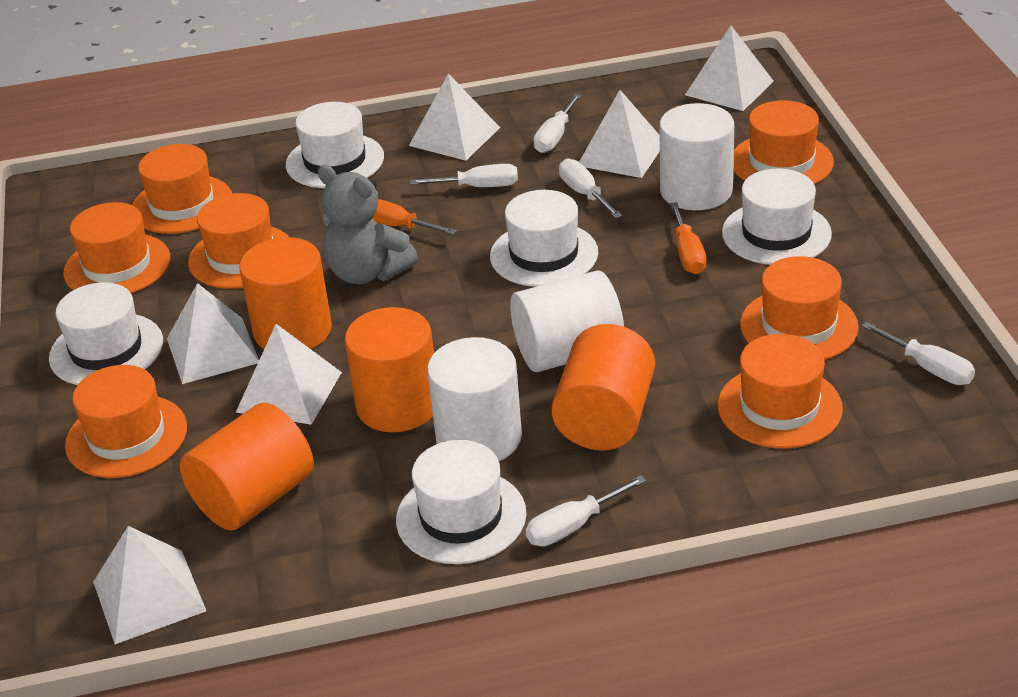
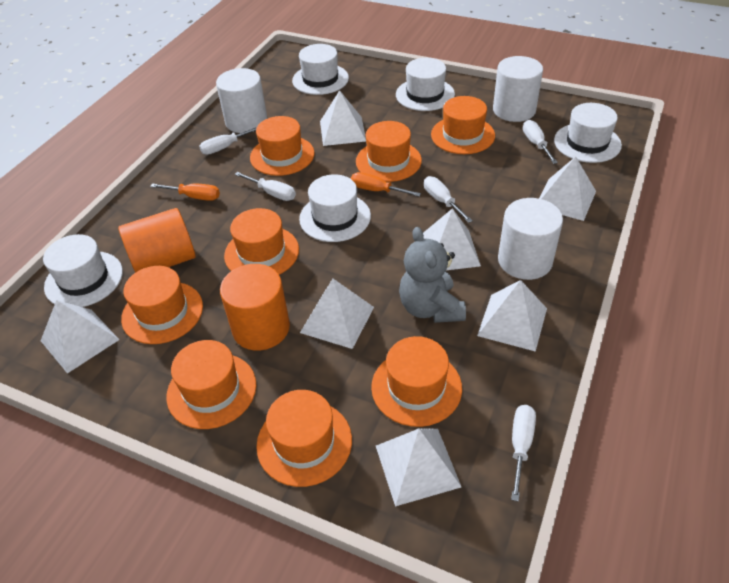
orange cylinder: 4 -> 2
orange hat: 7 -> 8
white pyramid: 6 -> 7

